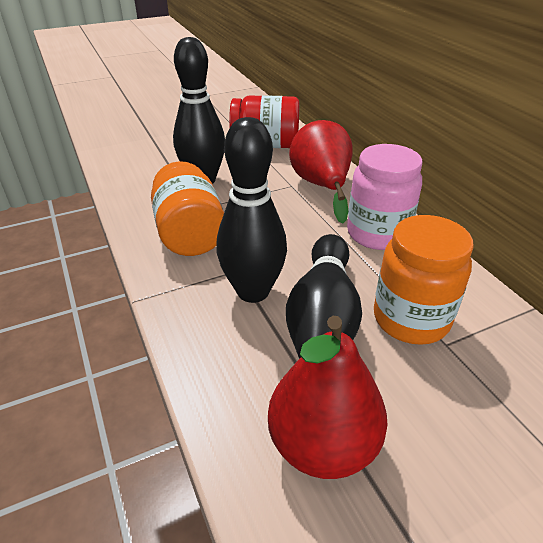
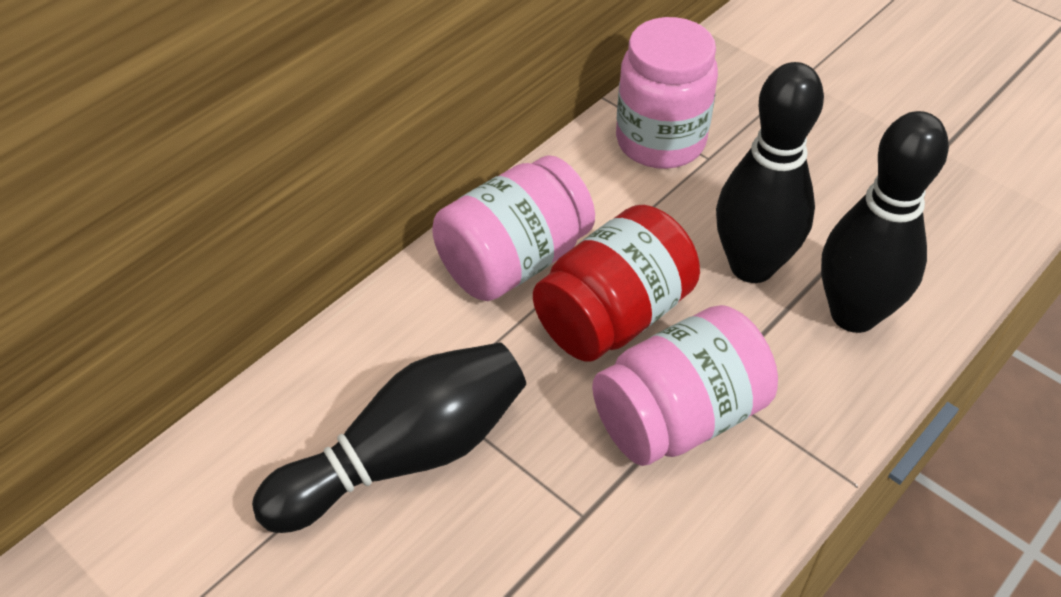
orange jar: 2 -> 0
pink jar: 1 -> 3
red pear: 2 -> 0

